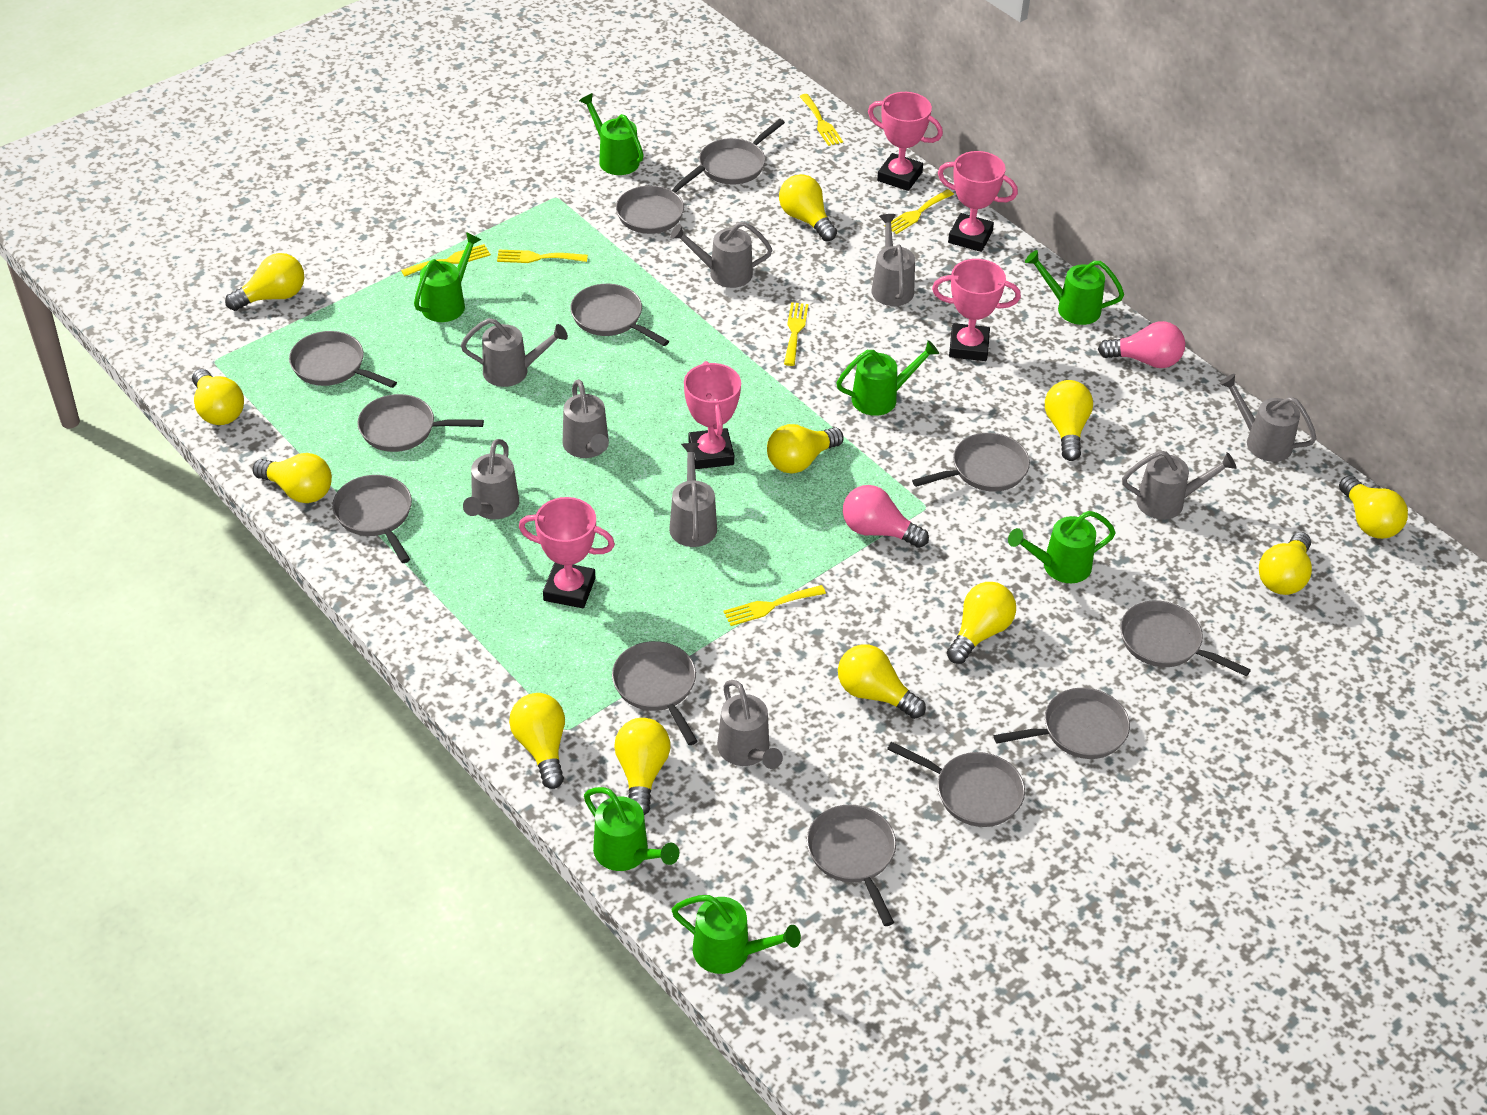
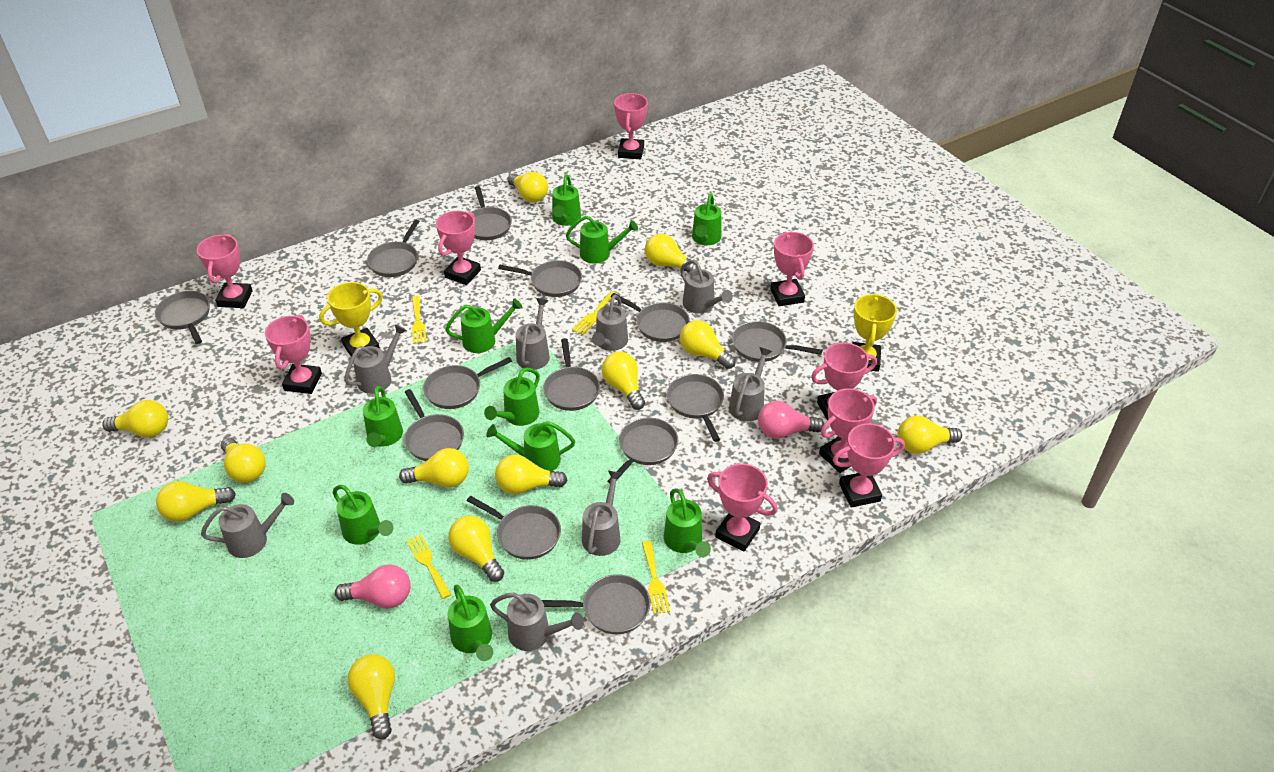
green watering can: 7 -> 10
grey pan: 12 -> 13
grey watering can: 9 -> 8
pink trophy: 5 -> 9
yellow fork: 6 -> 4
yellow trophy: 0 -> 2

